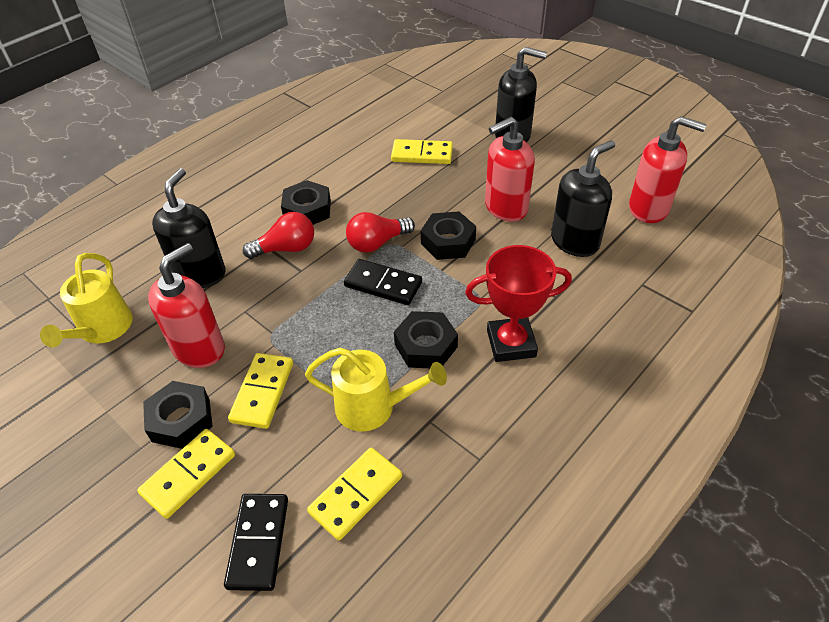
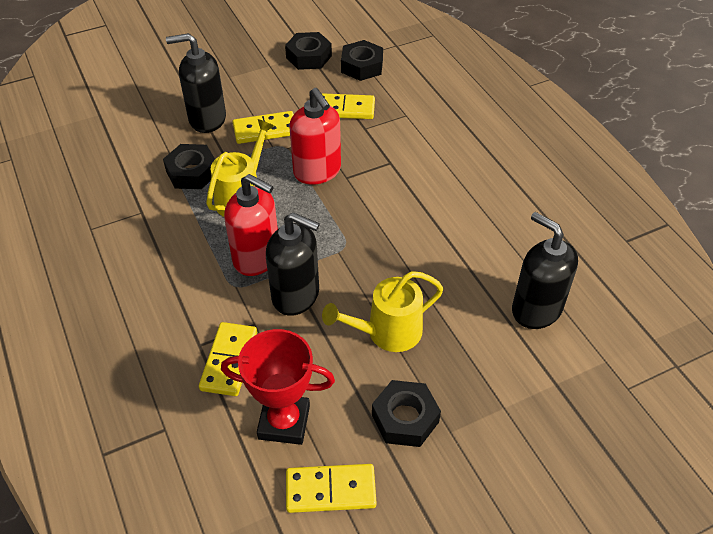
black domino: 2 -> 0
red light bulb: 2 -> 0
red soap dispenser: 3 -> 2

